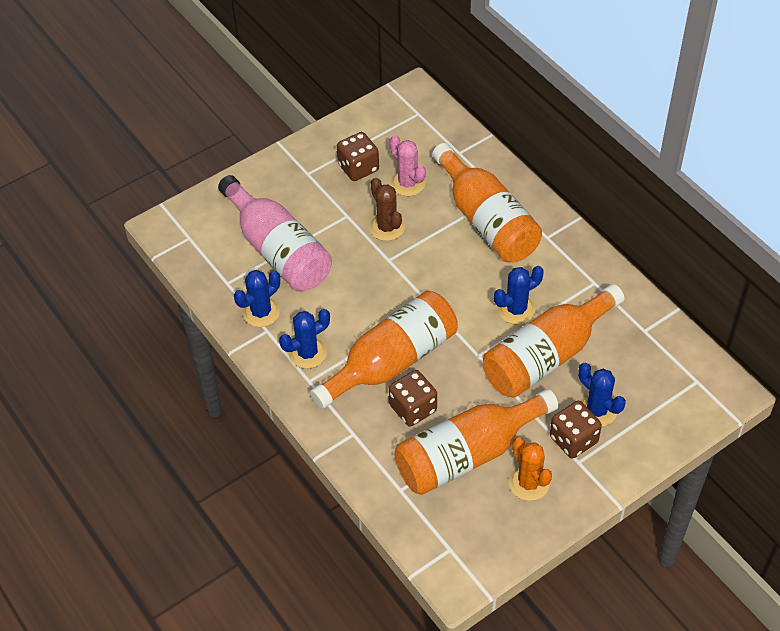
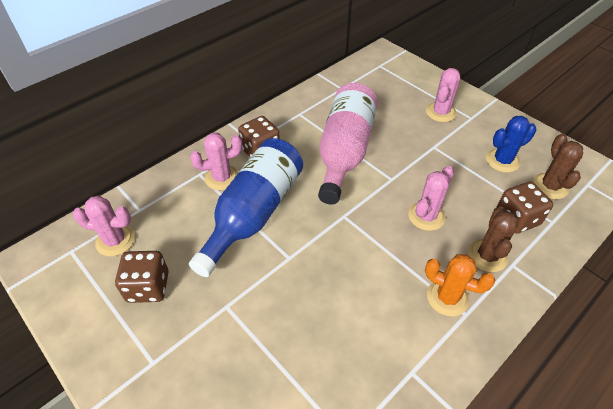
blue bottle: 0 -> 1
blue cactus: 4 -> 1
brown cactus: 1 -> 2
orange bottle: 4 -> 0
pink cactus: 1 -> 4

